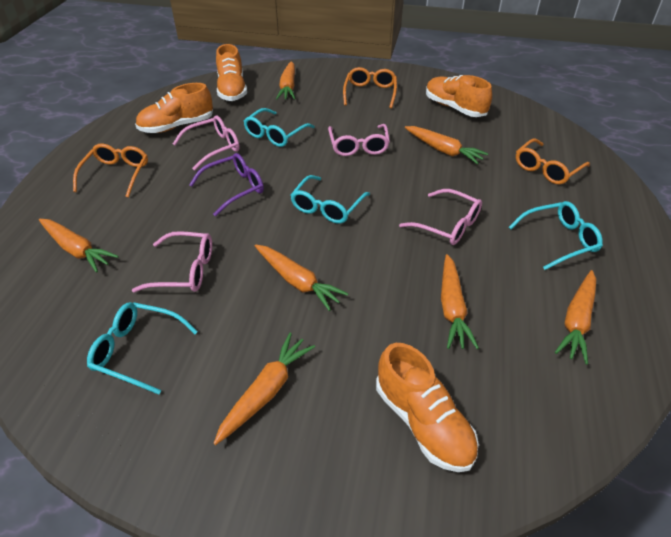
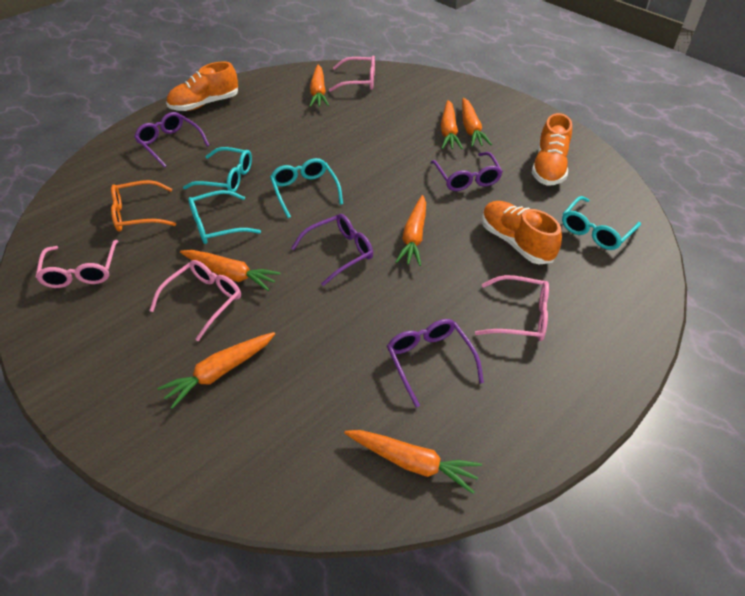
orange glasses: 3 -> 1
orange shoe: 4 -> 3
purple glasses: 1 -> 4

